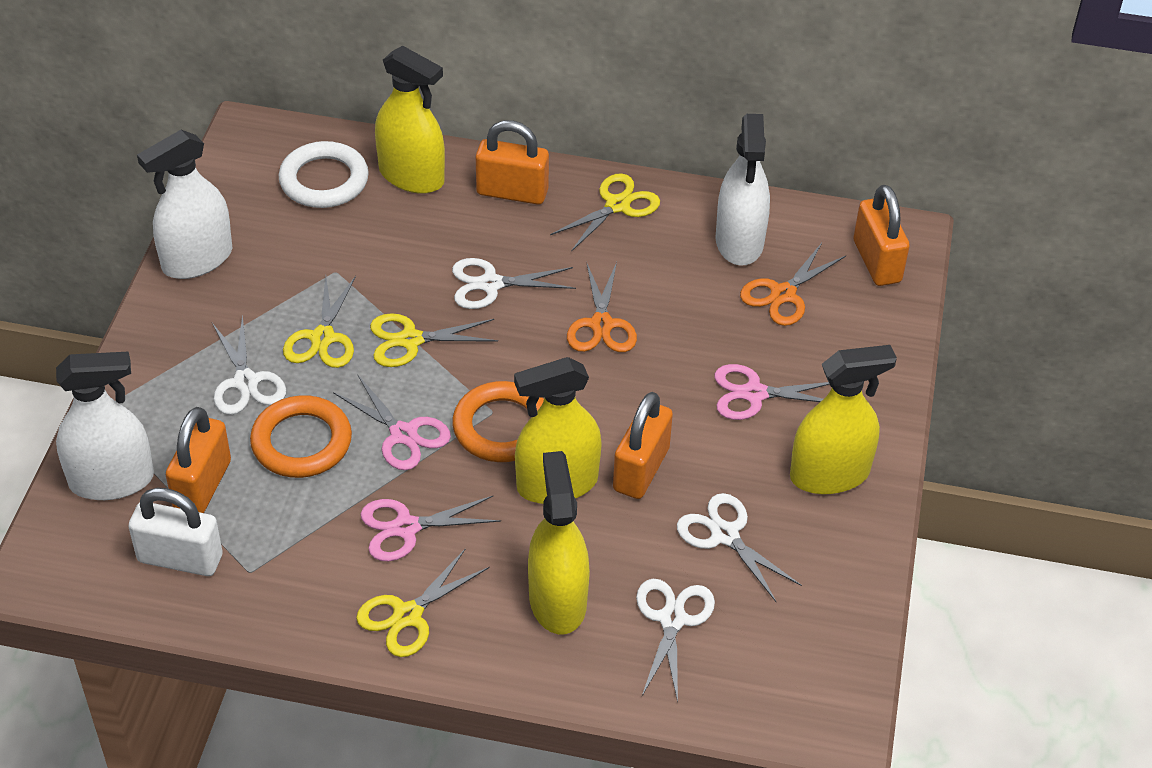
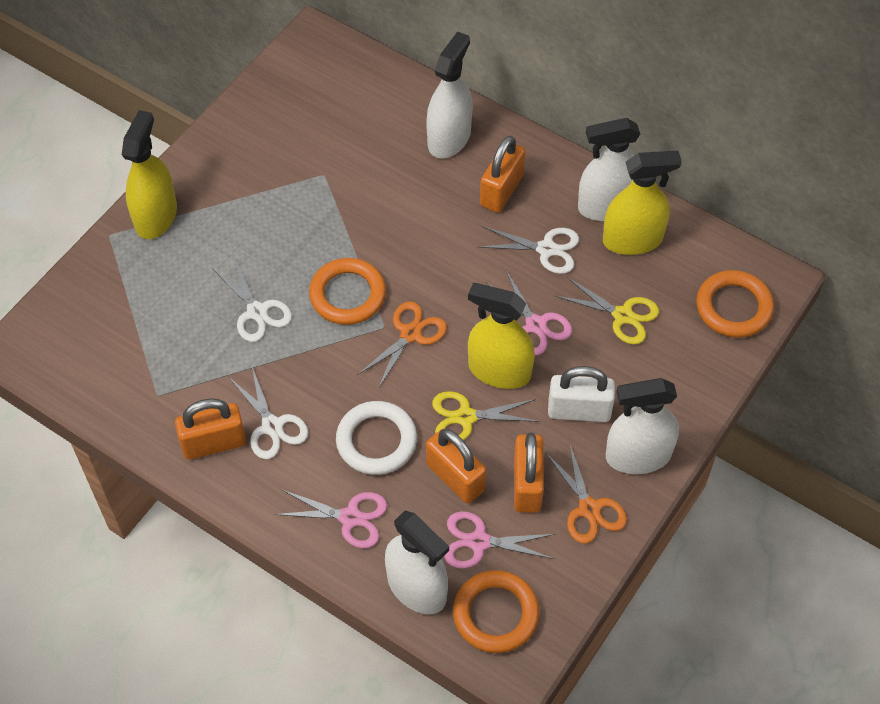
orange ring: 2 -> 3
white scissors: 4 -> 3
white spray bottle: 3 -> 4
yellow scissors: 4 -> 2
yellow spray bottle: 4 -> 3

